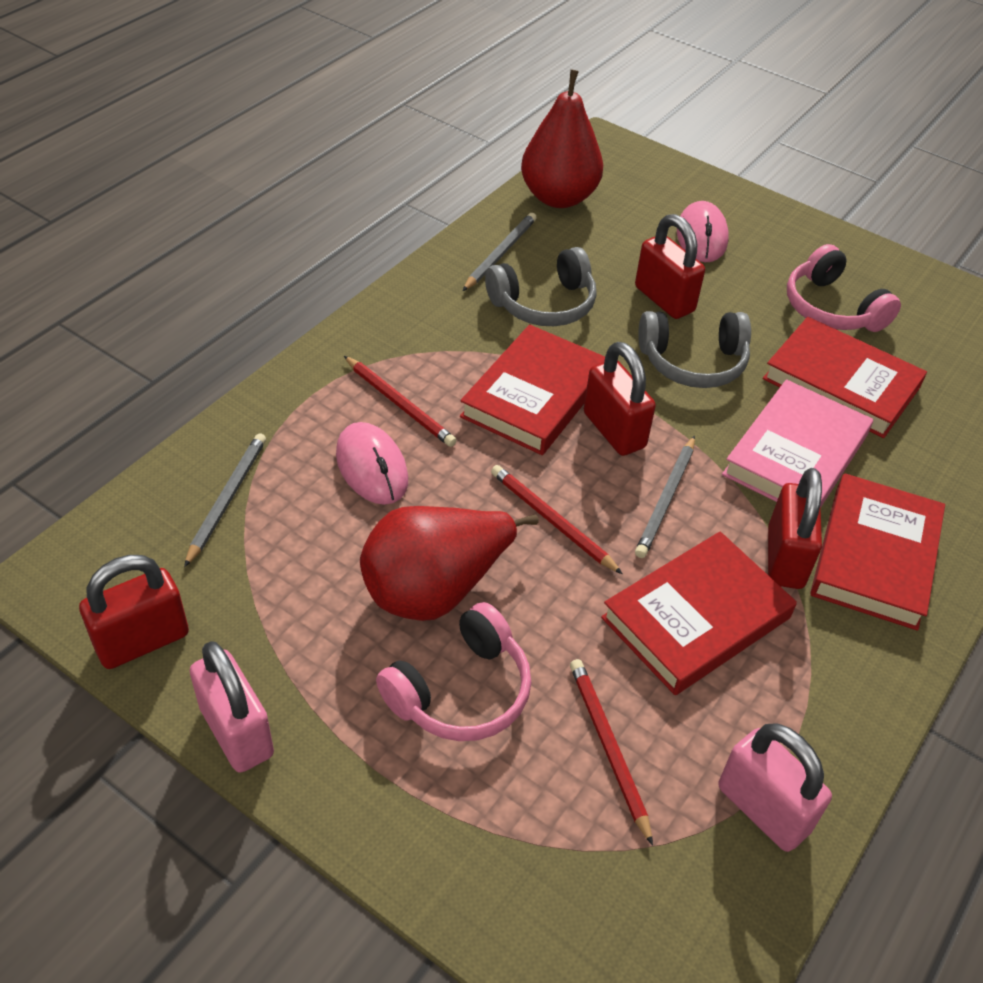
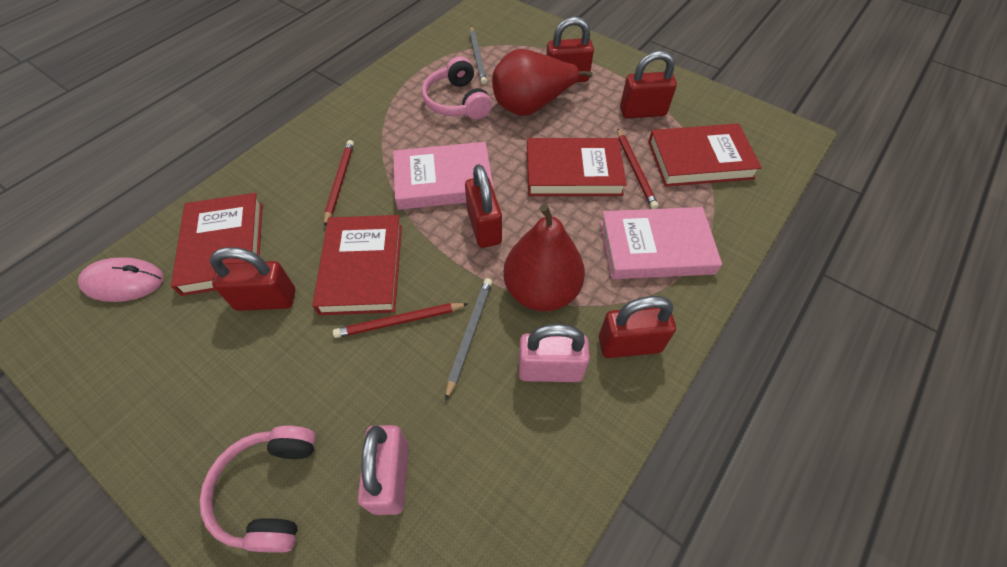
grey headphones: 2 -> 0
grey pencil: 3 -> 2
pink book: 1 -> 2
pink mouse: 2 -> 1
red padlock: 4 -> 5

